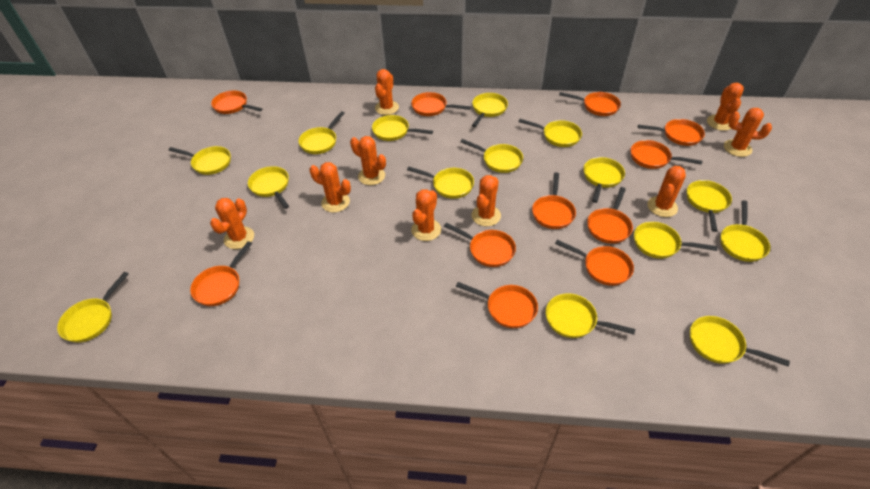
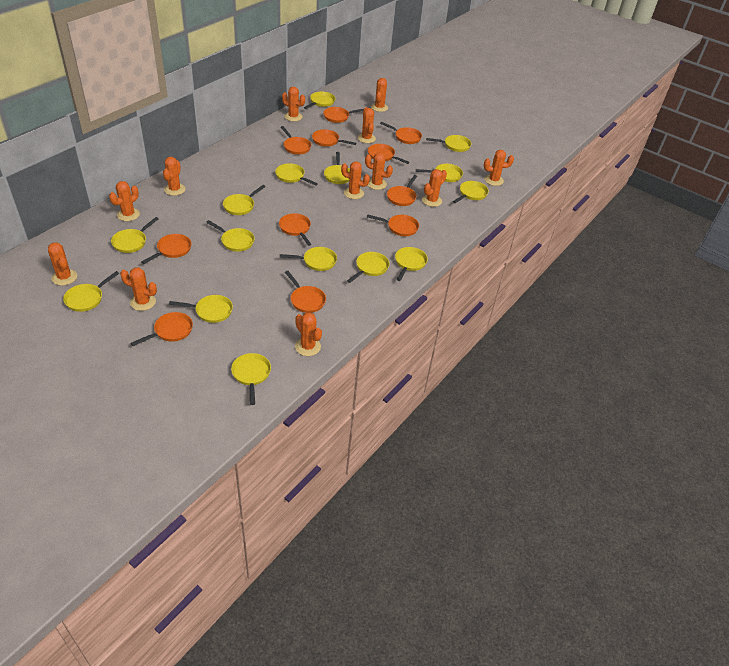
orange cactus: 9 -> 12

